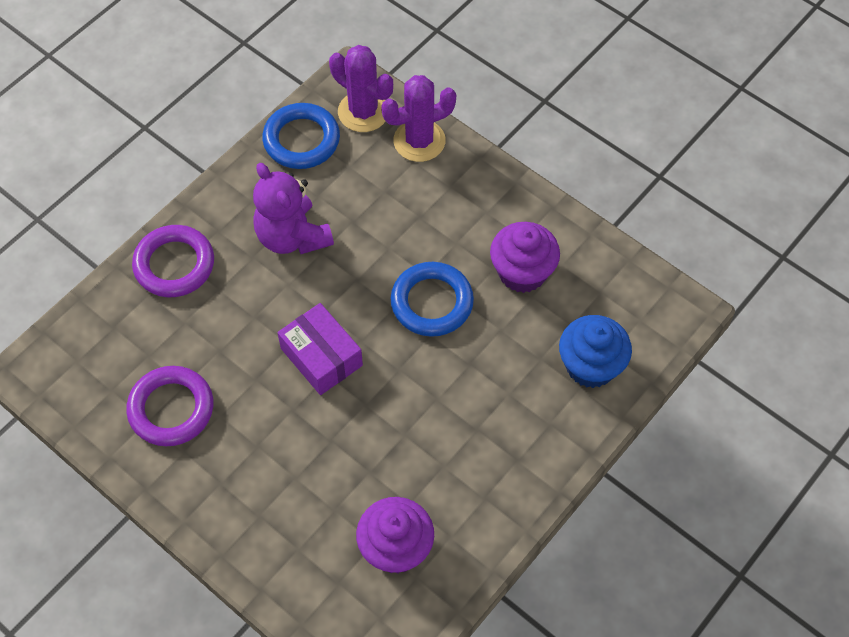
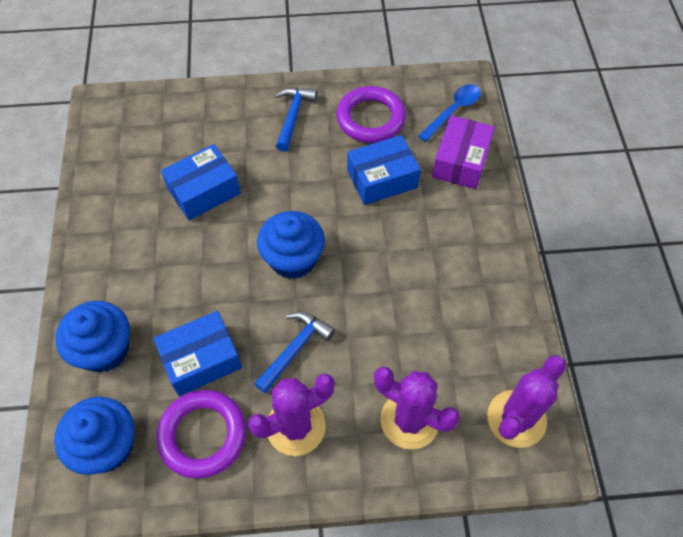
blue box: 0 -> 3
blue cupcake: 1 -> 3
blue hammer: 0 -> 2
blue ring: 2 -> 0
blue spoon: 0 -> 1
purple cactus: 2 -> 3
purple cupcake: 2 -> 0
purple teddy bear: 1 -> 0

